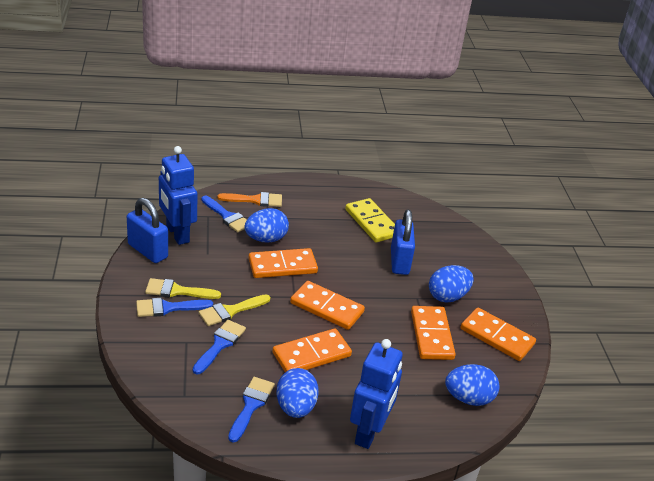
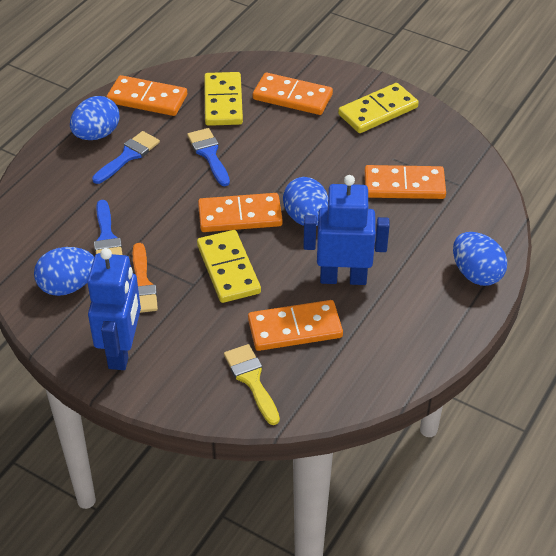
blue brush: 4 -> 3
blue padlock: 2 -> 0
yellow brush: 2 -> 1
yellow domino: 1 -> 3

